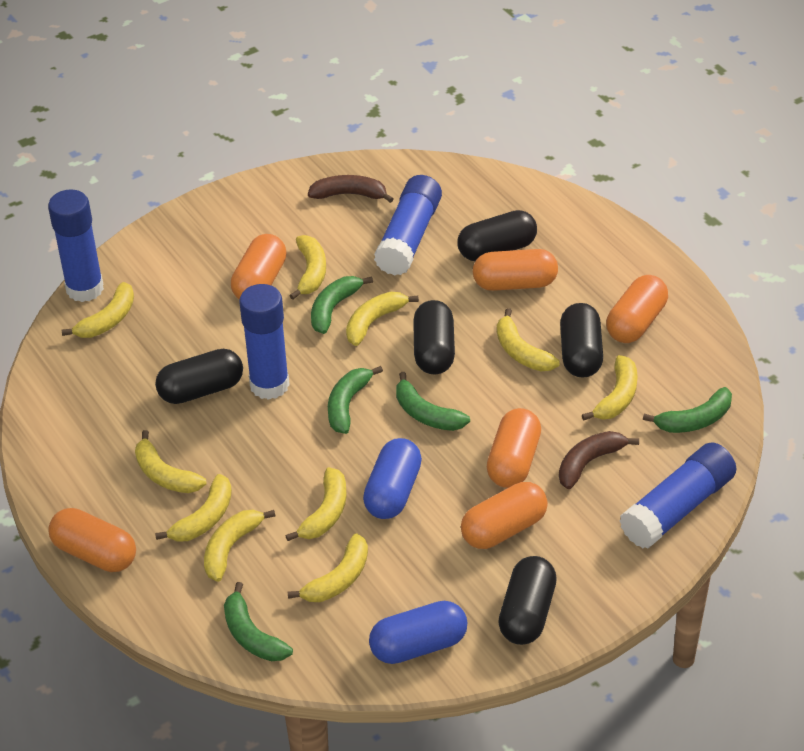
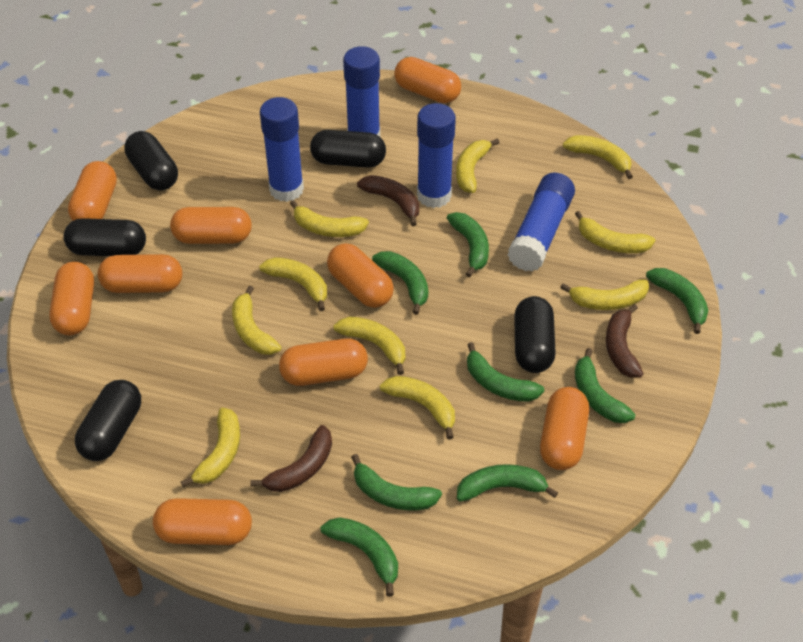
blue capsule: 2 -> 0
brown banana: 2 -> 3
green banana: 5 -> 8
orange capsule: 6 -> 9

